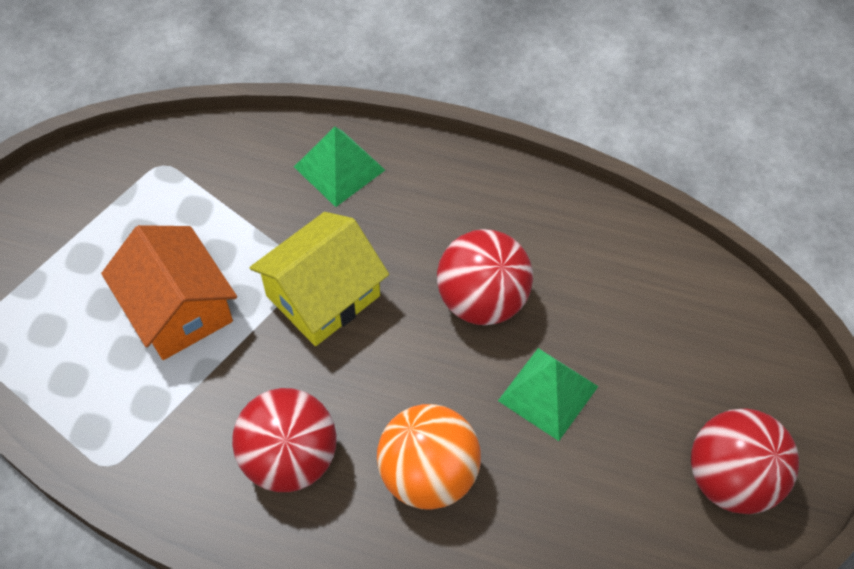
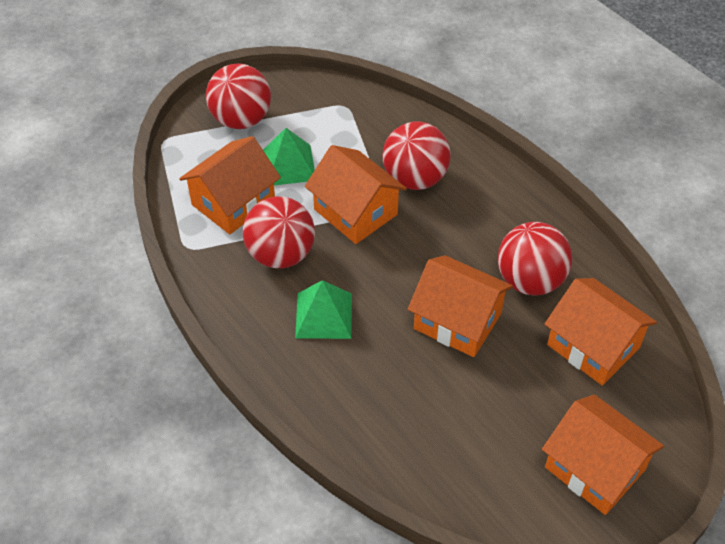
orange ball: 1 -> 0
orange house: 1 -> 5
red ball: 3 -> 4
yellow house: 1 -> 0

